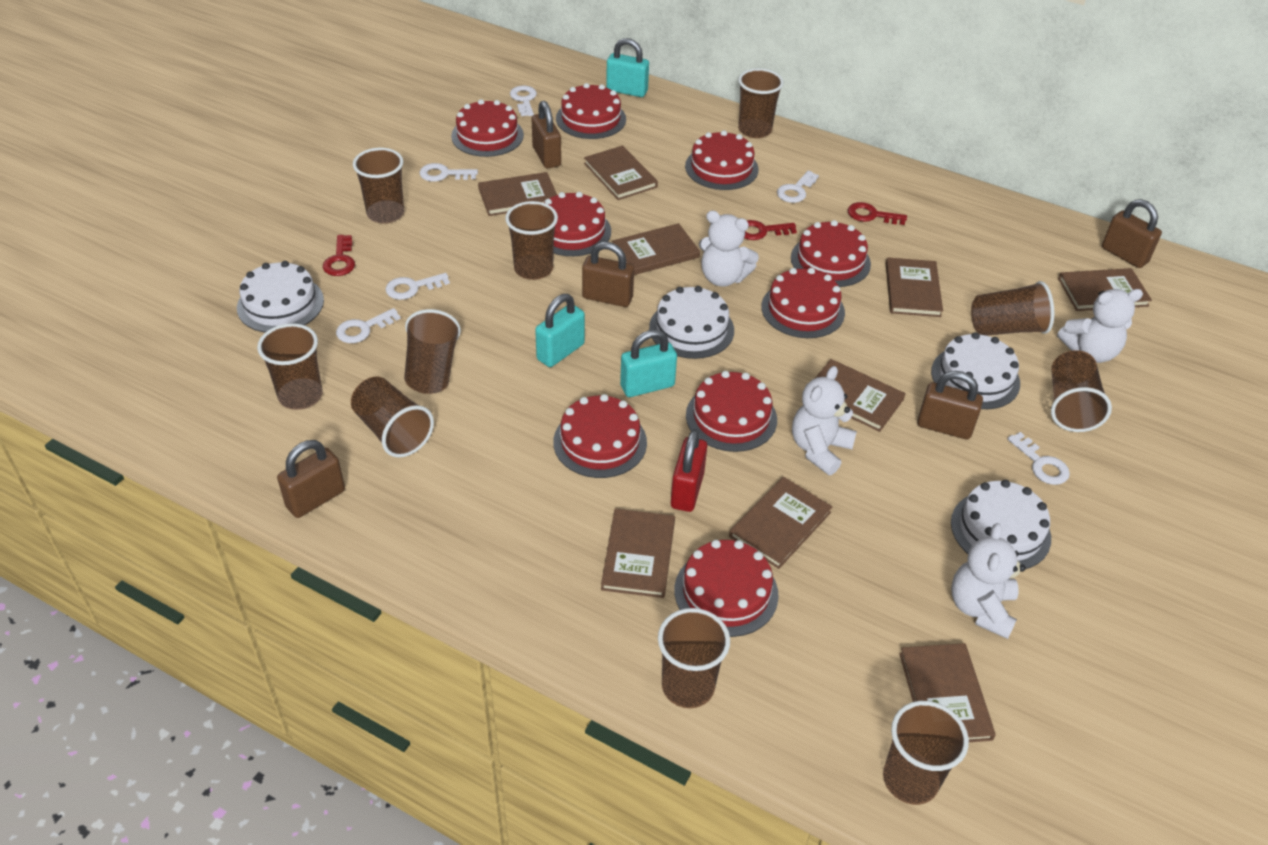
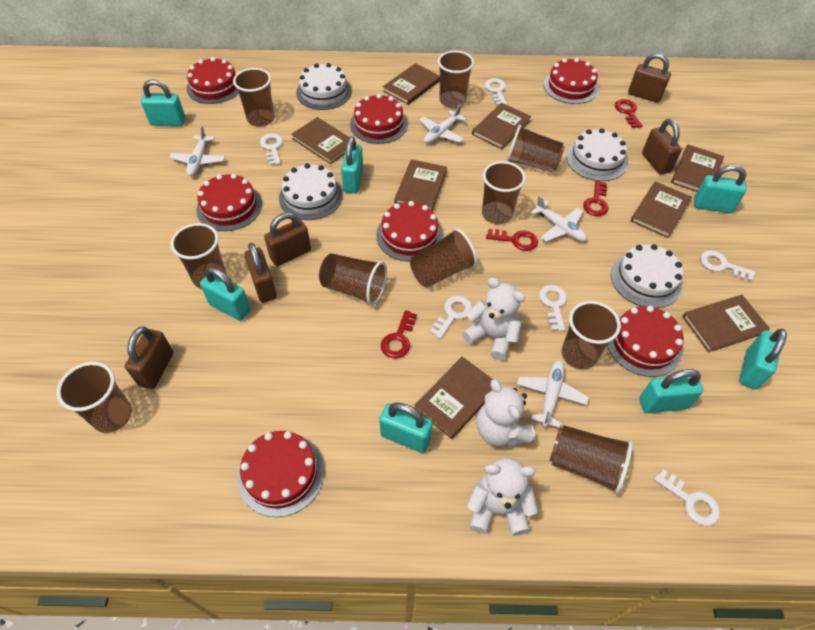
brown book: 9 -> 8
red cake: 9 -> 7
red key: 3 -> 4
red padlock: 1 -> 0
turquoise padlock: 3 -> 7
white plane: 0 -> 4
white teddy bear: 4 -> 3

